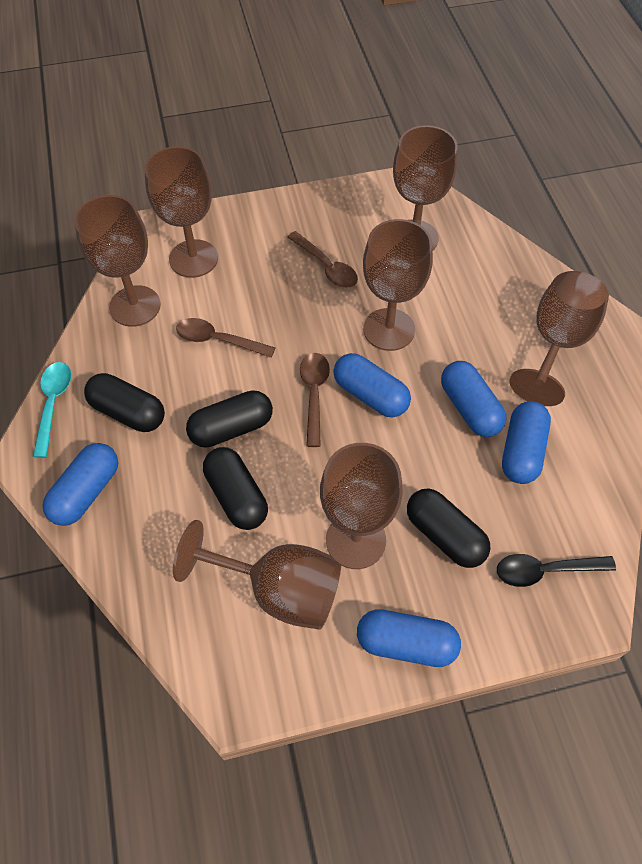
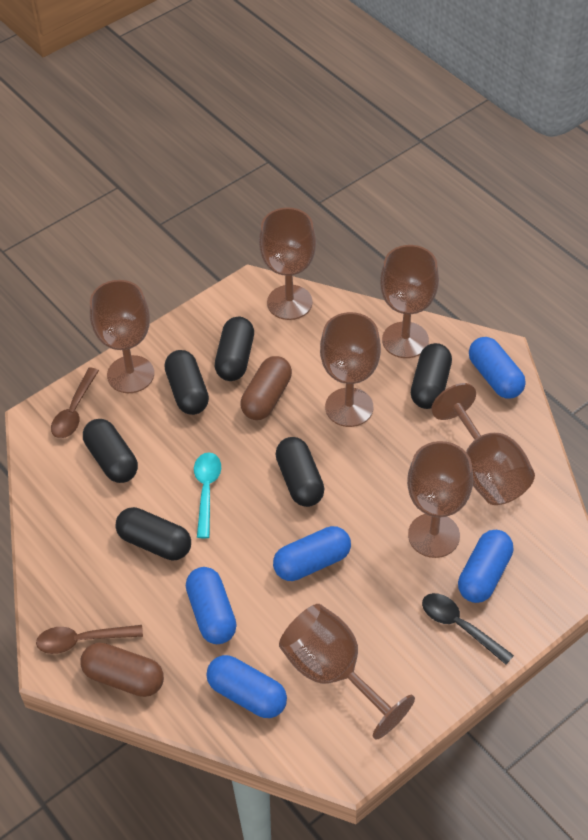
black capsule: 4 -> 6
brown capsule: 0 -> 2
brown spoon: 3 -> 2

